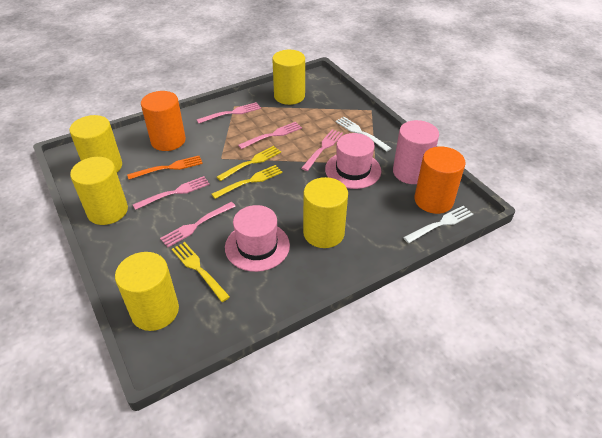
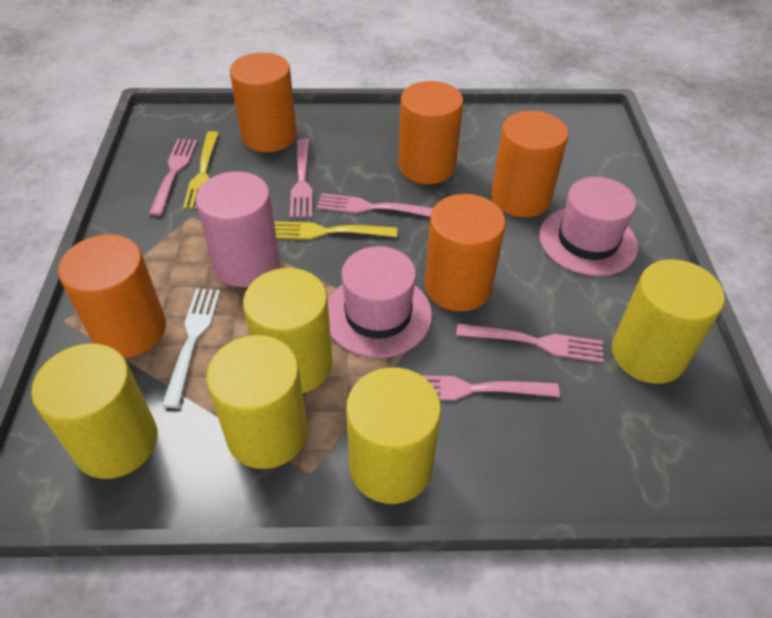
orange cylinder: 2 -> 5
orange fork: 1 -> 0
white fork: 2 -> 1
yellow fork: 3 -> 2

